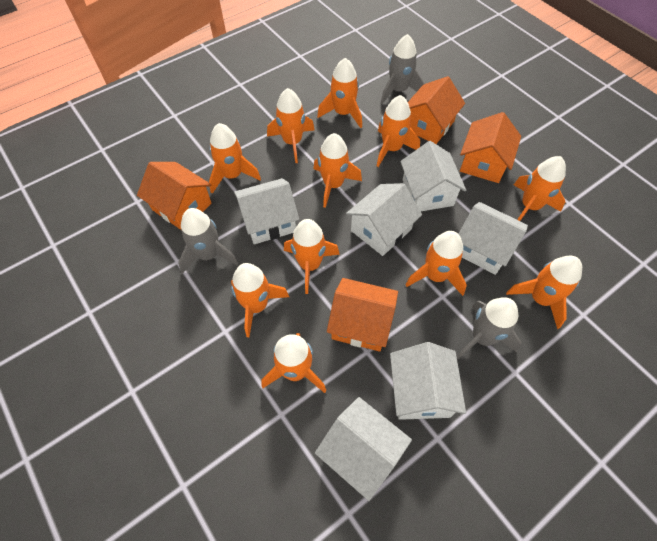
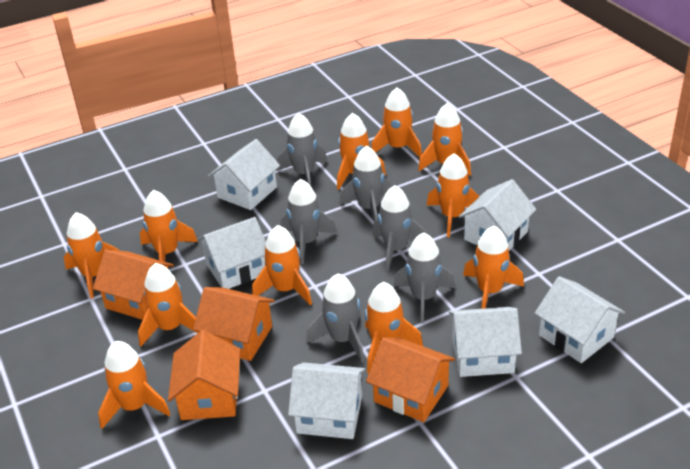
grey rocket: 3 -> 6

